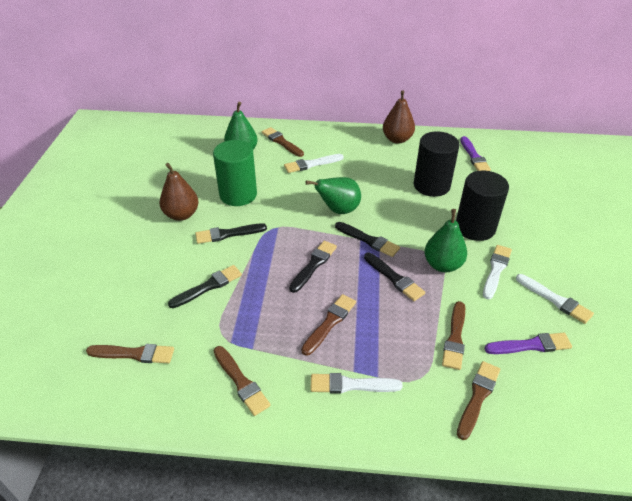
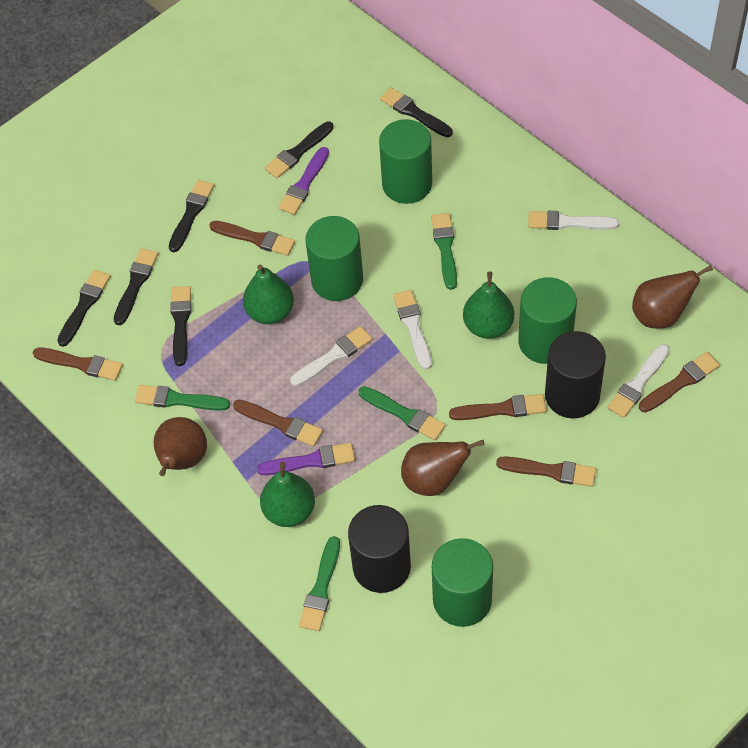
black brush: 5 -> 6
brown pear: 2 -> 3
green brush: 0 -> 4
green cylinder: 1 -> 4

